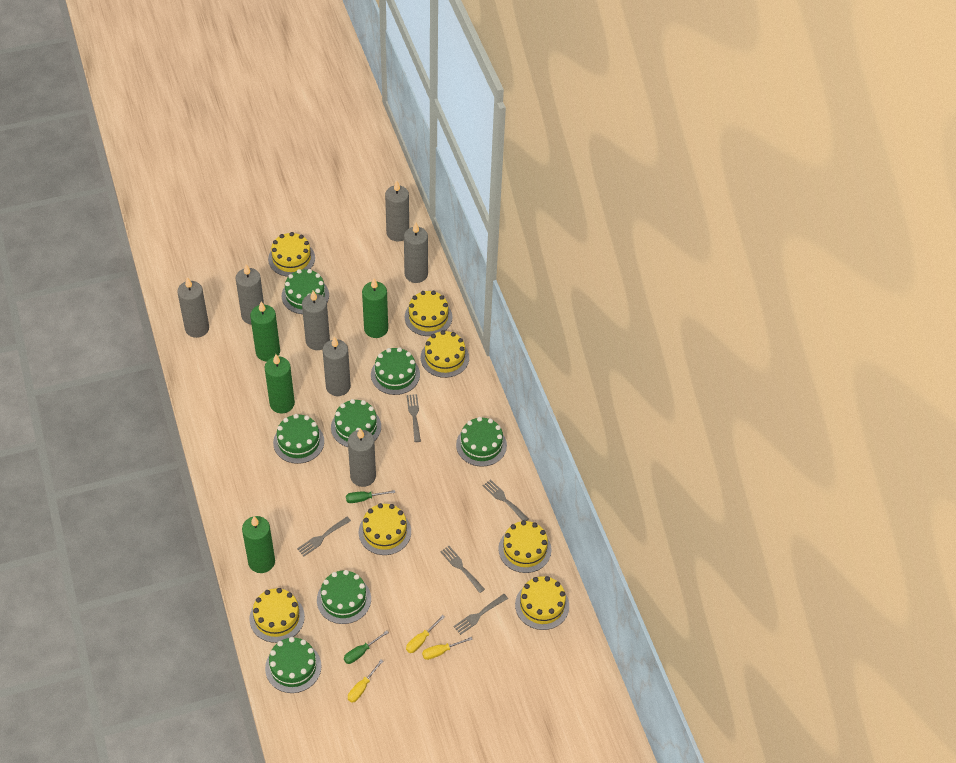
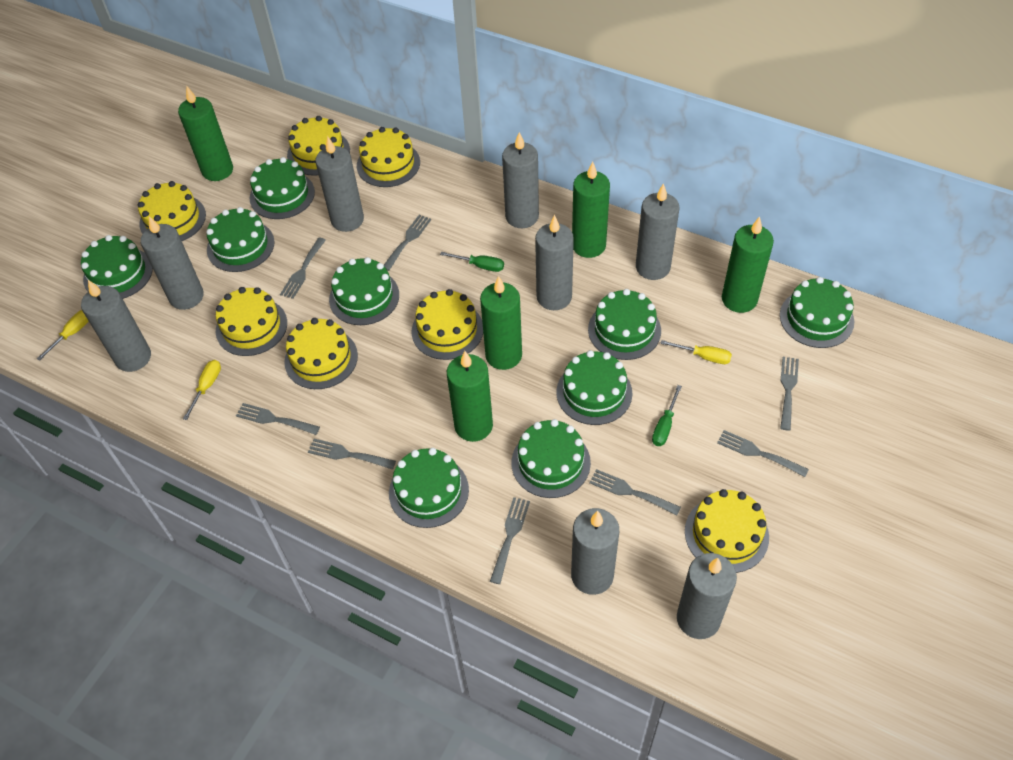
green cake: 7 -> 9
green candle: 4 -> 5
grey candle: 7 -> 8
grey fork: 5 -> 8

